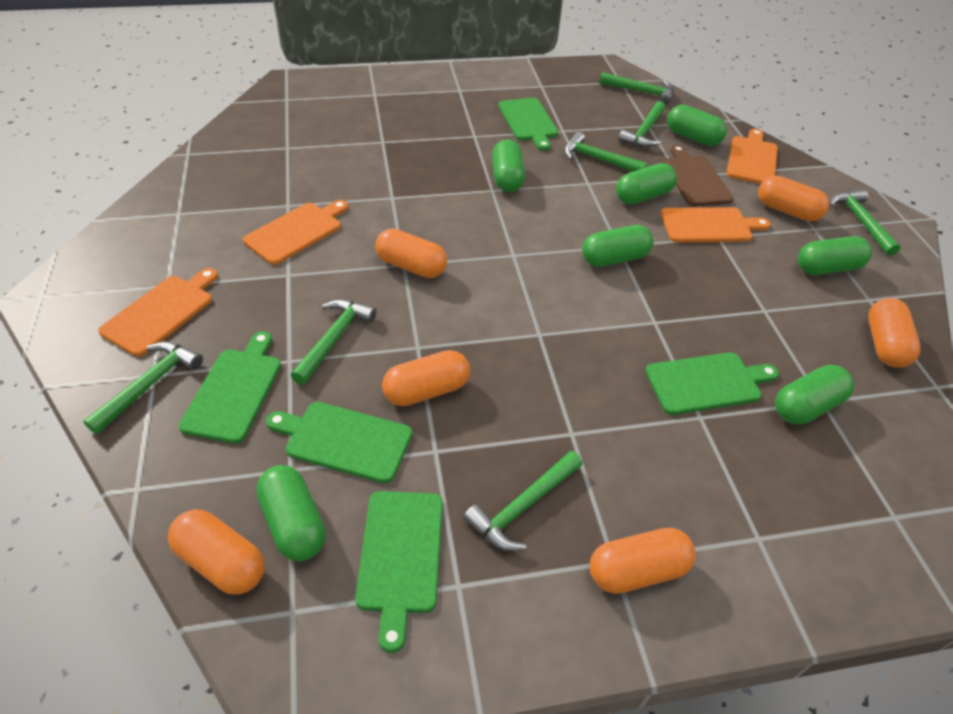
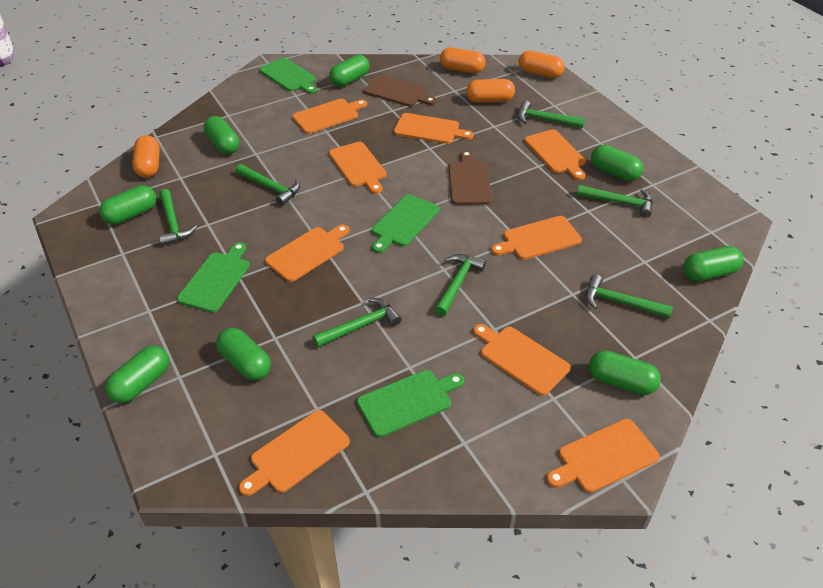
brown cutting board: 1 -> 2
green capsule: 7 -> 8
green cutting board: 5 -> 4
orange capsule: 6 -> 4
orange cutting board: 4 -> 9

